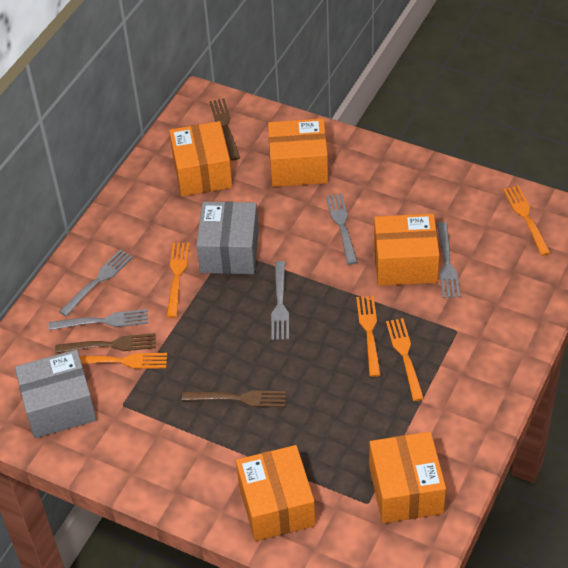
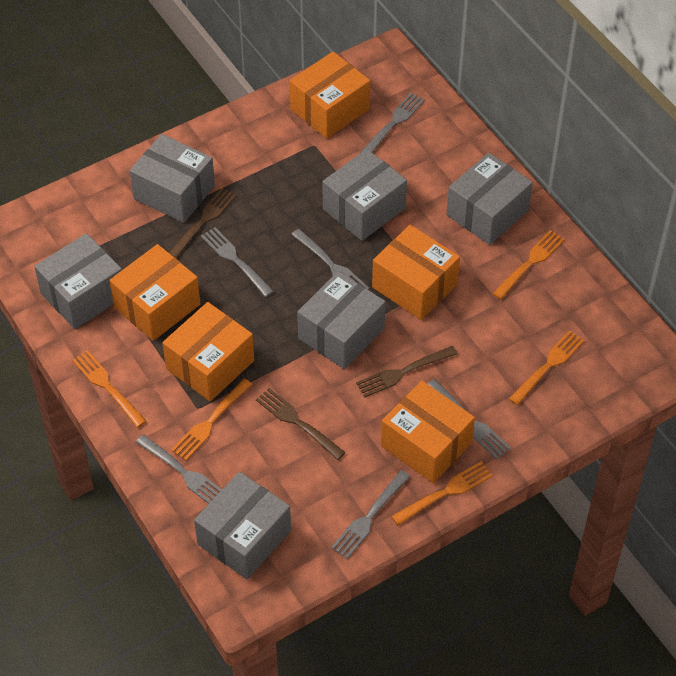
grey box: 2 -> 6
grey fork: 5 -> 6

